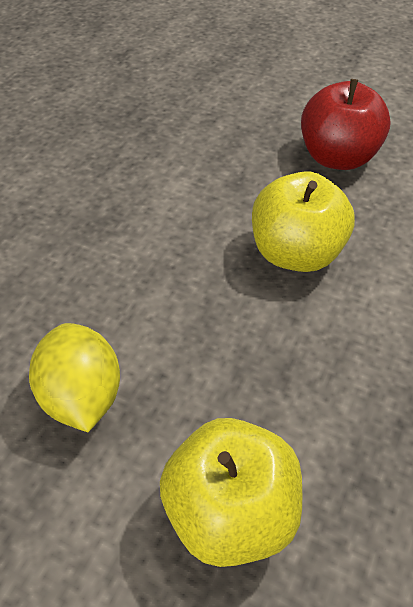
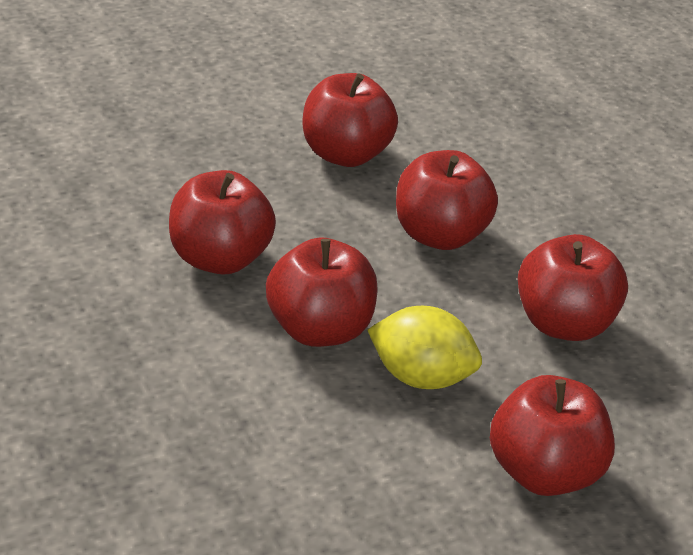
red apple: 1 -> 6
yellow apple: 2 -> 0

